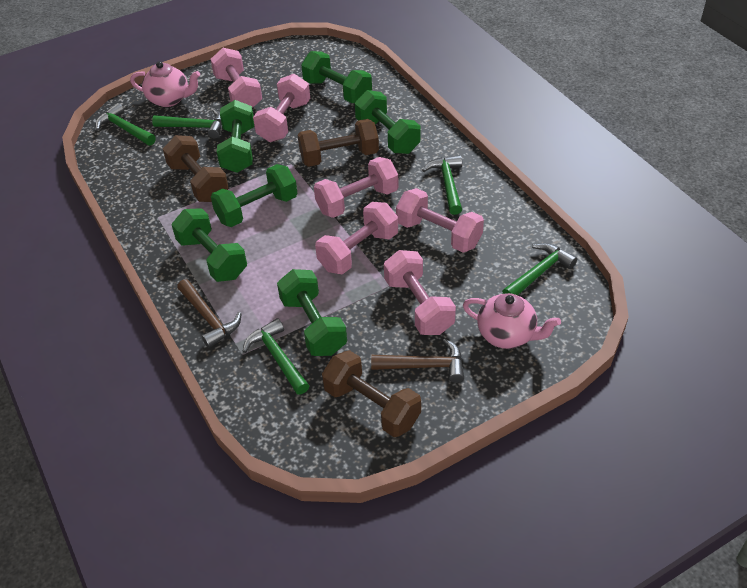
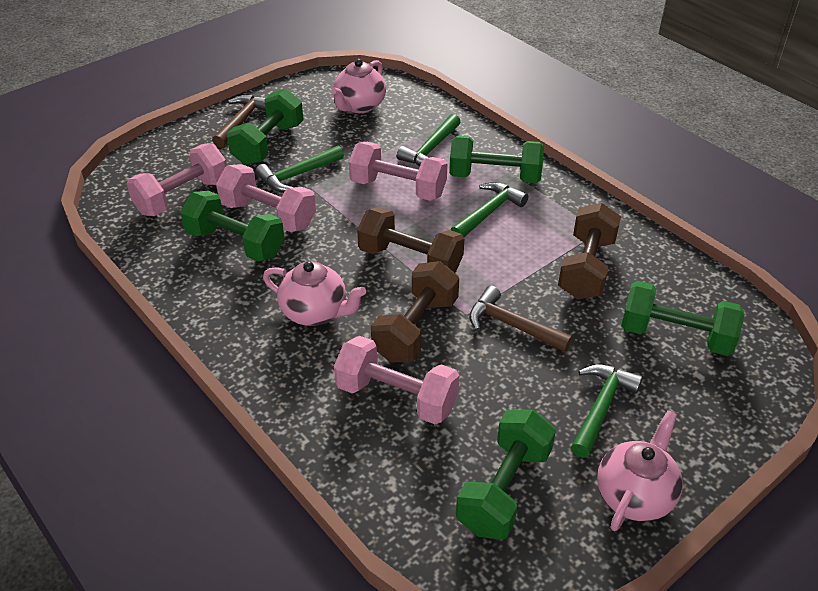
green dumbbell: 6 -> 5
green hammer: 5 -> 4
pink dumbbell: 6 -> 4
pink teapot: 2 -> 3

